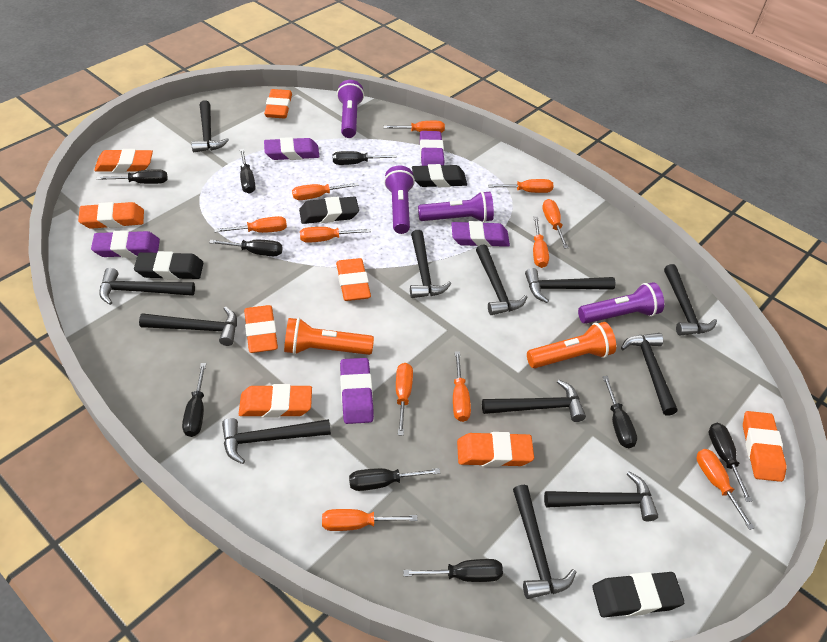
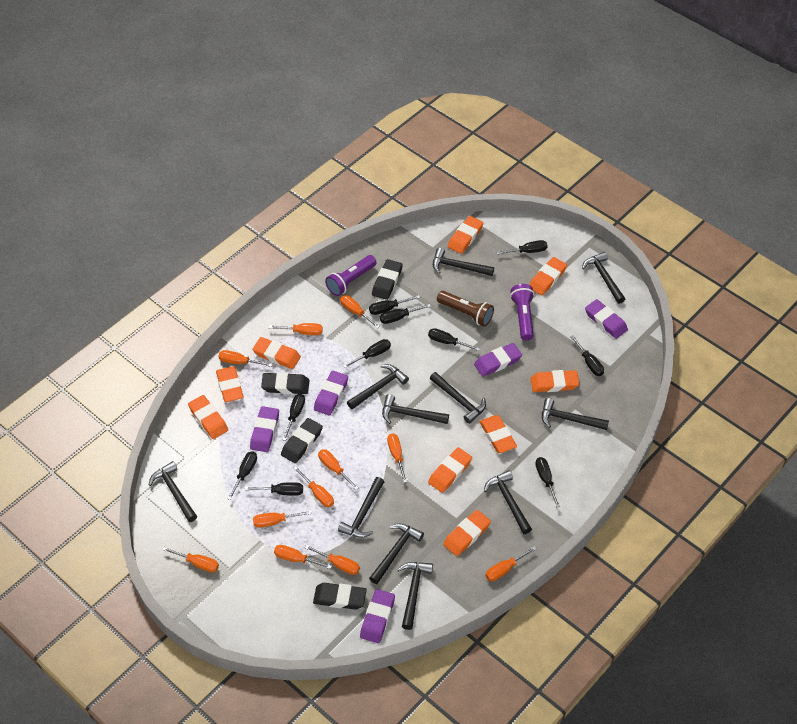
black hammer: 12 -> 11
black screwdriver: 9 -> 10
brown flashlight: 0 -> 1
orange eraser: 8 -> 9
orange flashlight: 2 -> 0
purple flashlight: 4 -> 2

